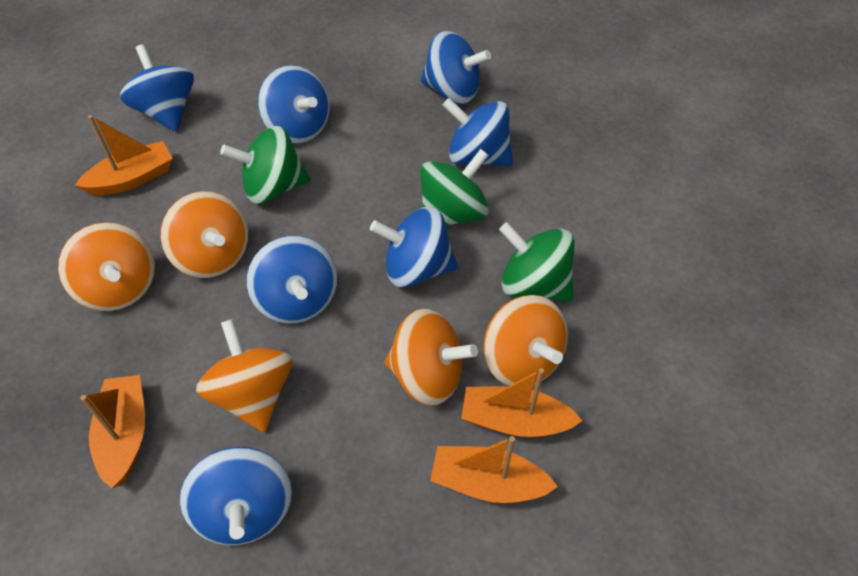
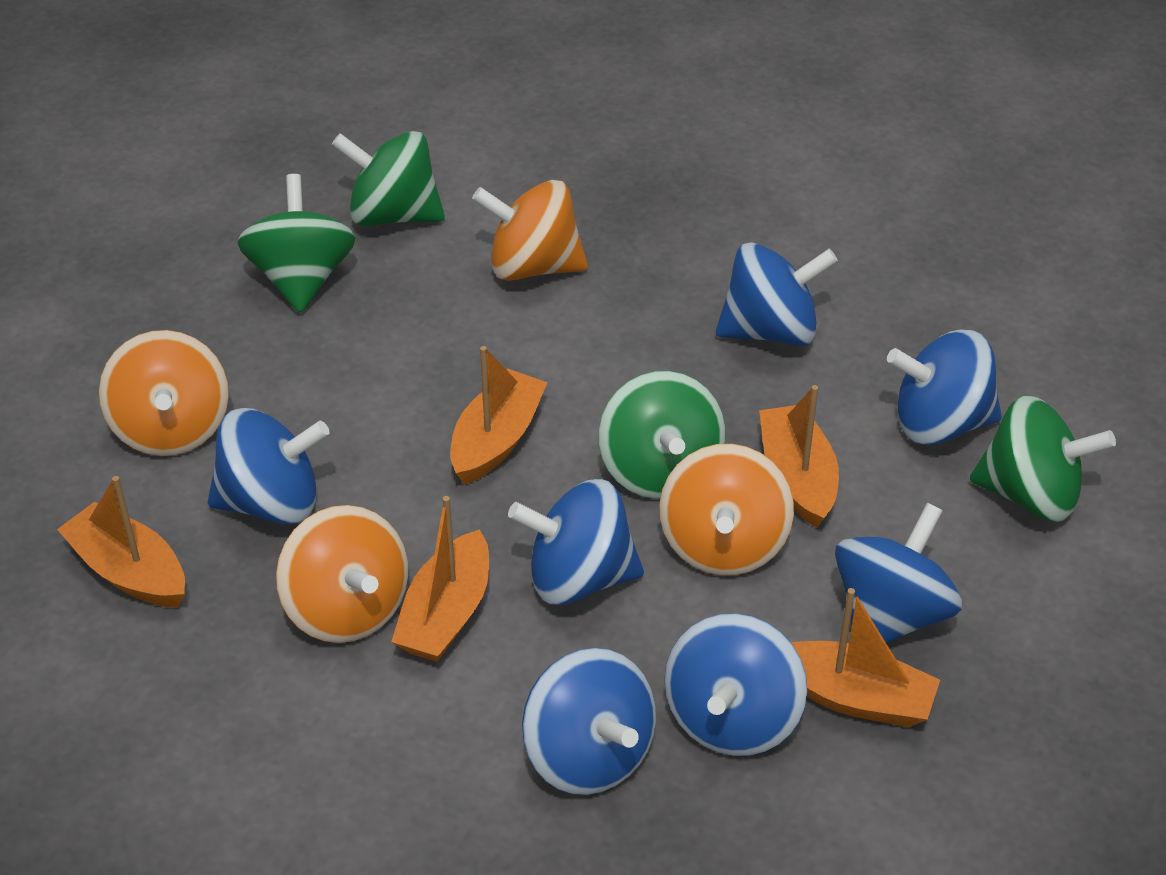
green spinning top: 3 -> 4
orange boat: 4 -> 5
orange spinning top: 5 -> 4

